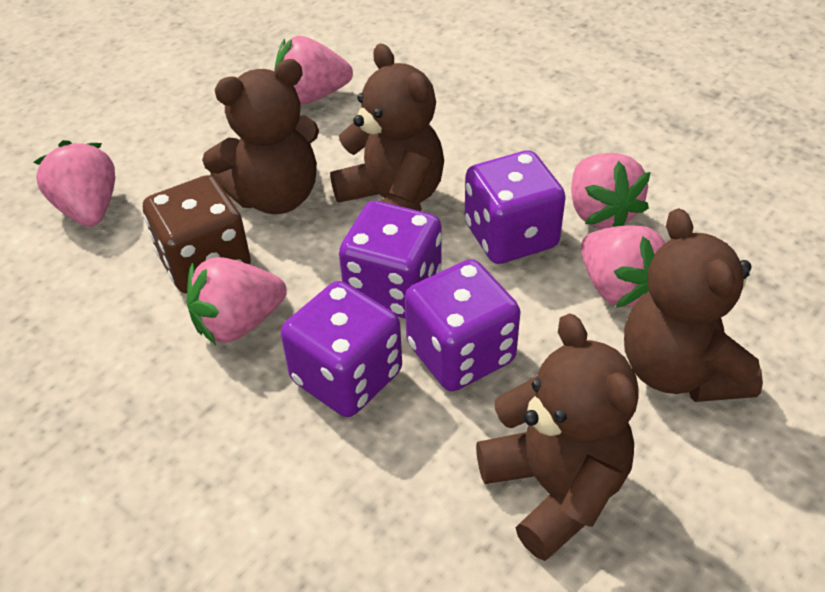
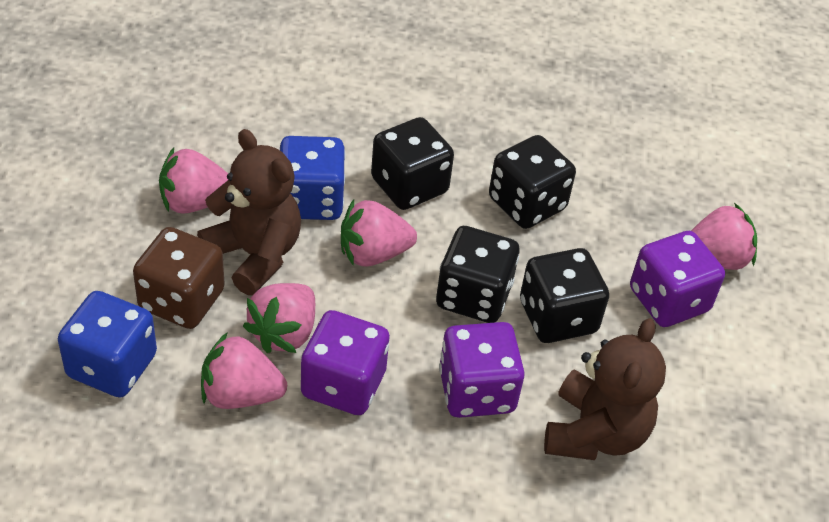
black dice: 0 -> 4
blue dice: 0 -> 2
brown teddy bear: 4 -> 2
purple dice: 4 -> 3

